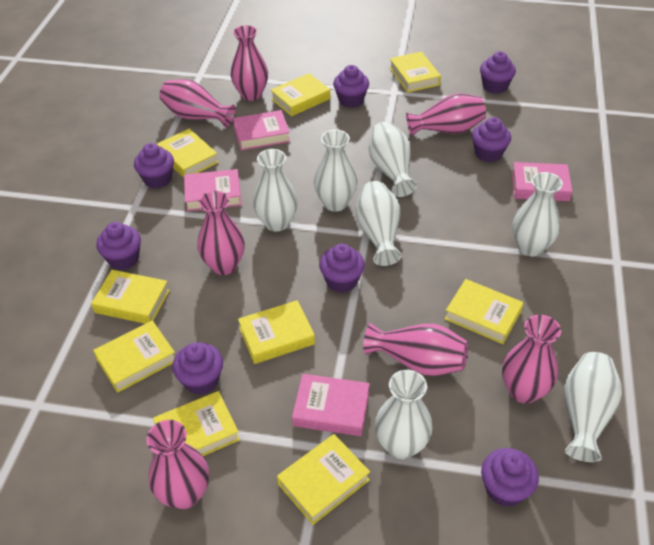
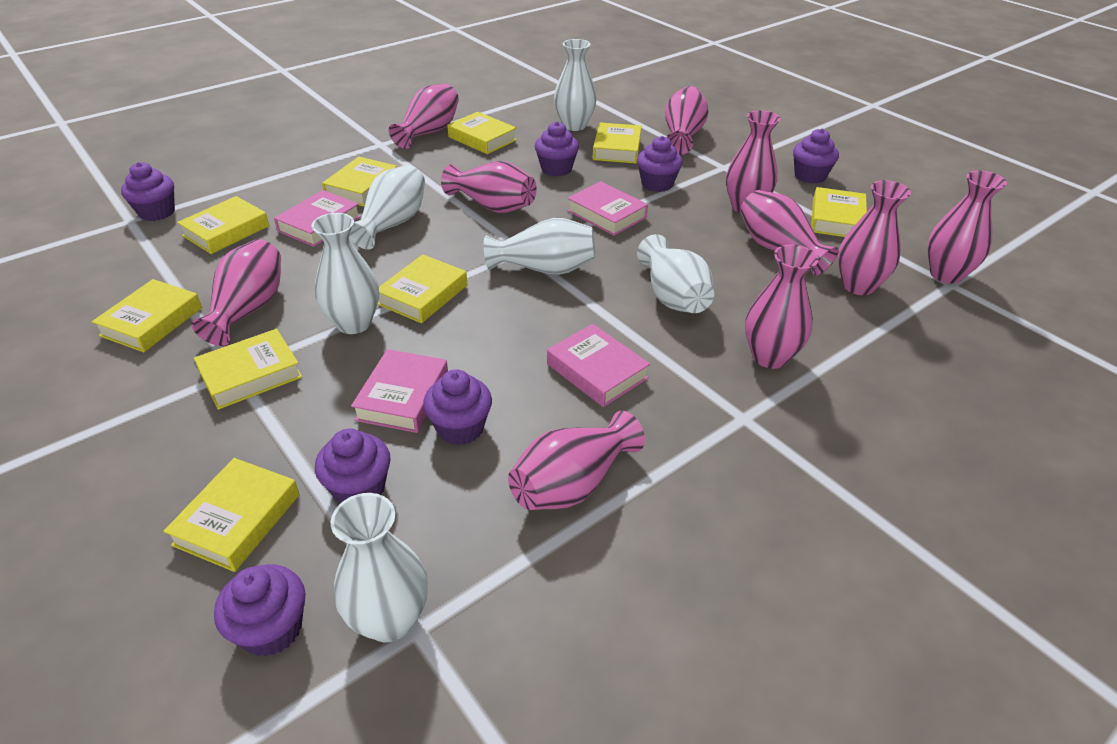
pink vase: 7 -> 10
purple cupcake: 8 -> 7
white vase: 7 -> 6

